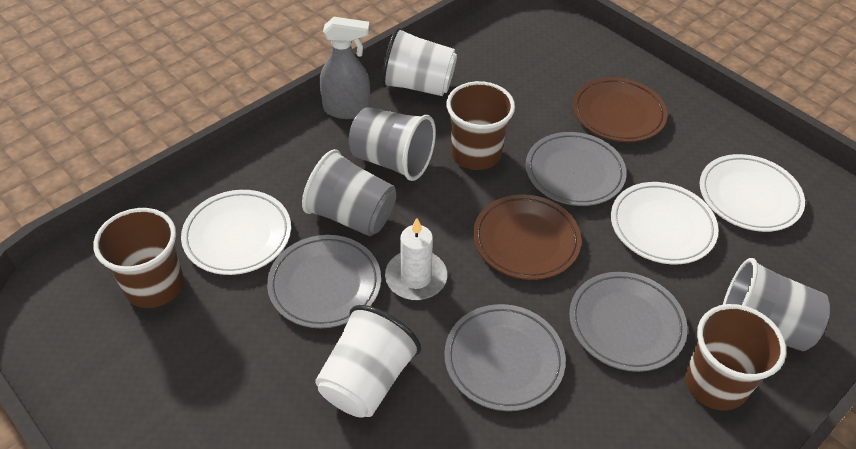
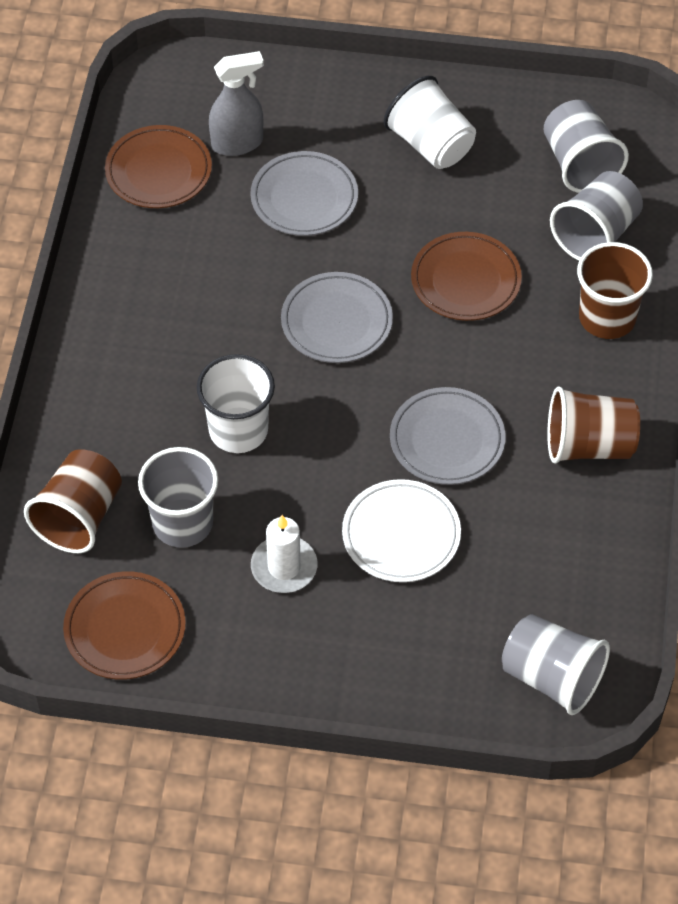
brown plate: 2 -> 3
grey cup: 3 -> 4
grey plate: 4 -> 3
white plate: 3 -> 1

